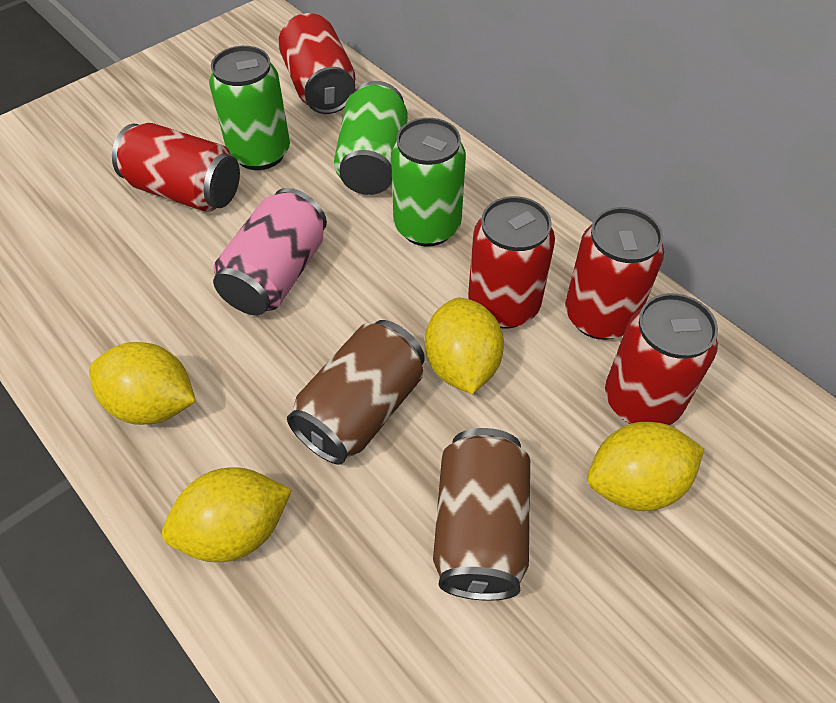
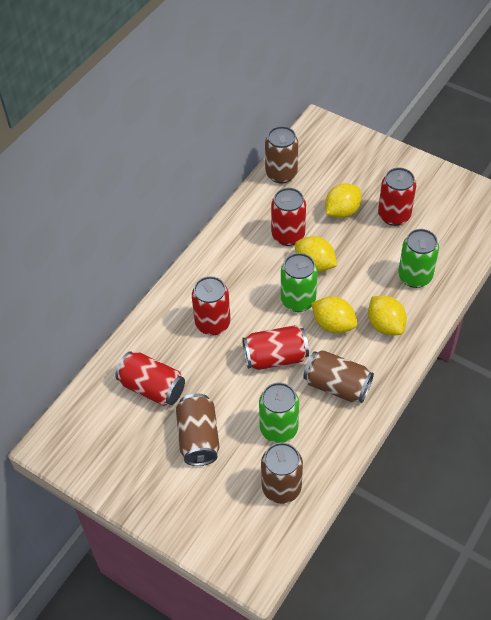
brown can: 2 -> 4
pink can: 1 -> 0

